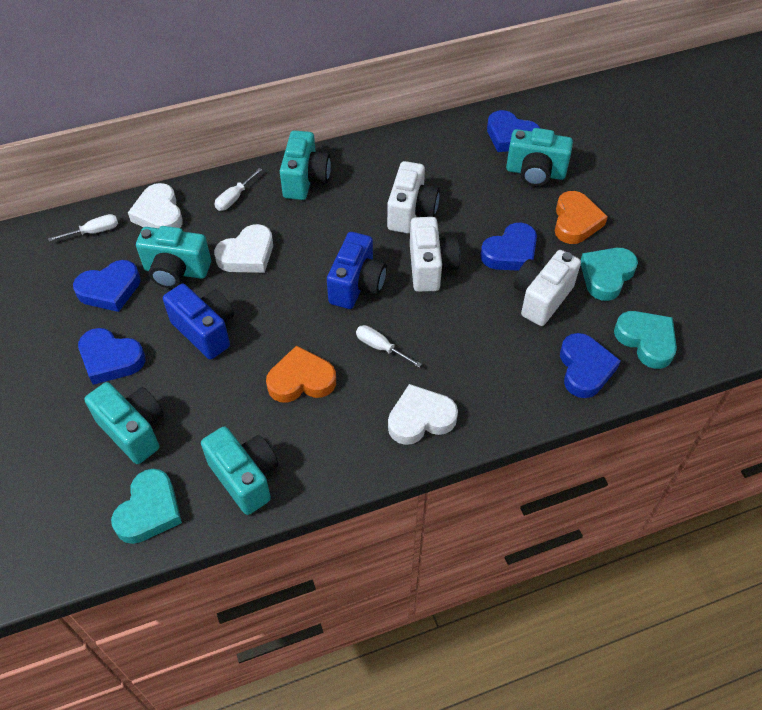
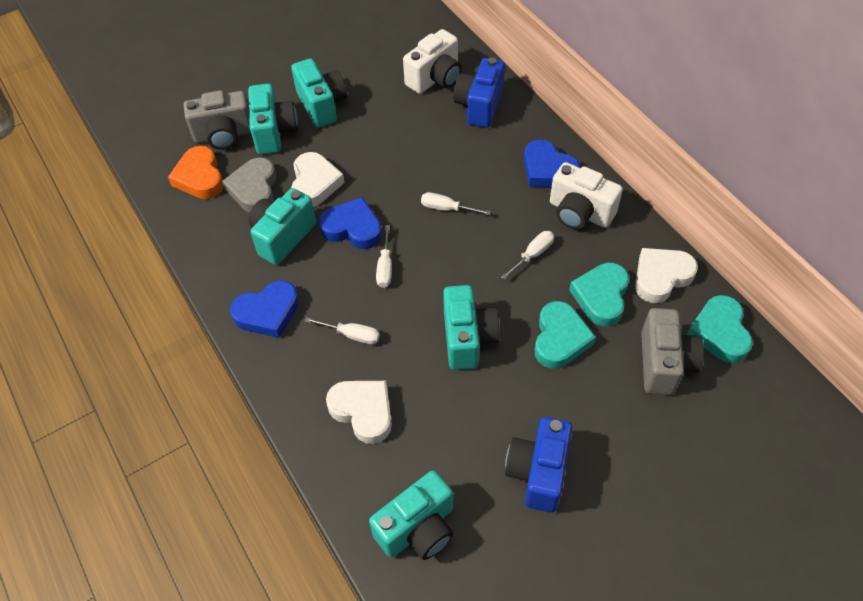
blue heart: 5 -> 3
grey camera: 0 -> 2
grey heart: 0 -> 1
orange heart: 2 -> 1
white camera: 3 -> 2
white screwdriver: 3 -> 4

